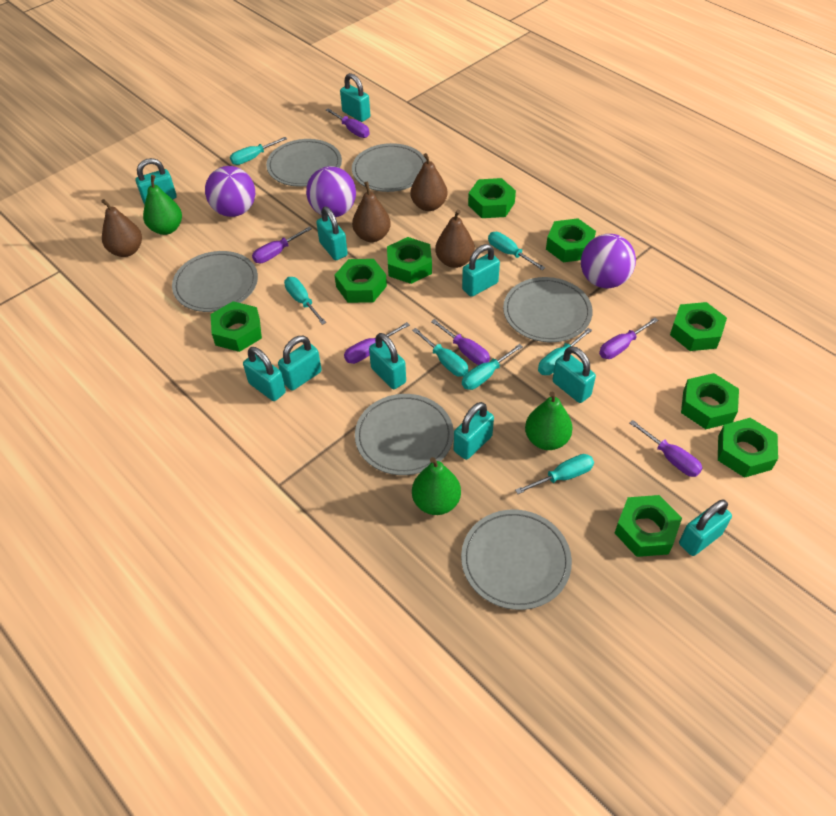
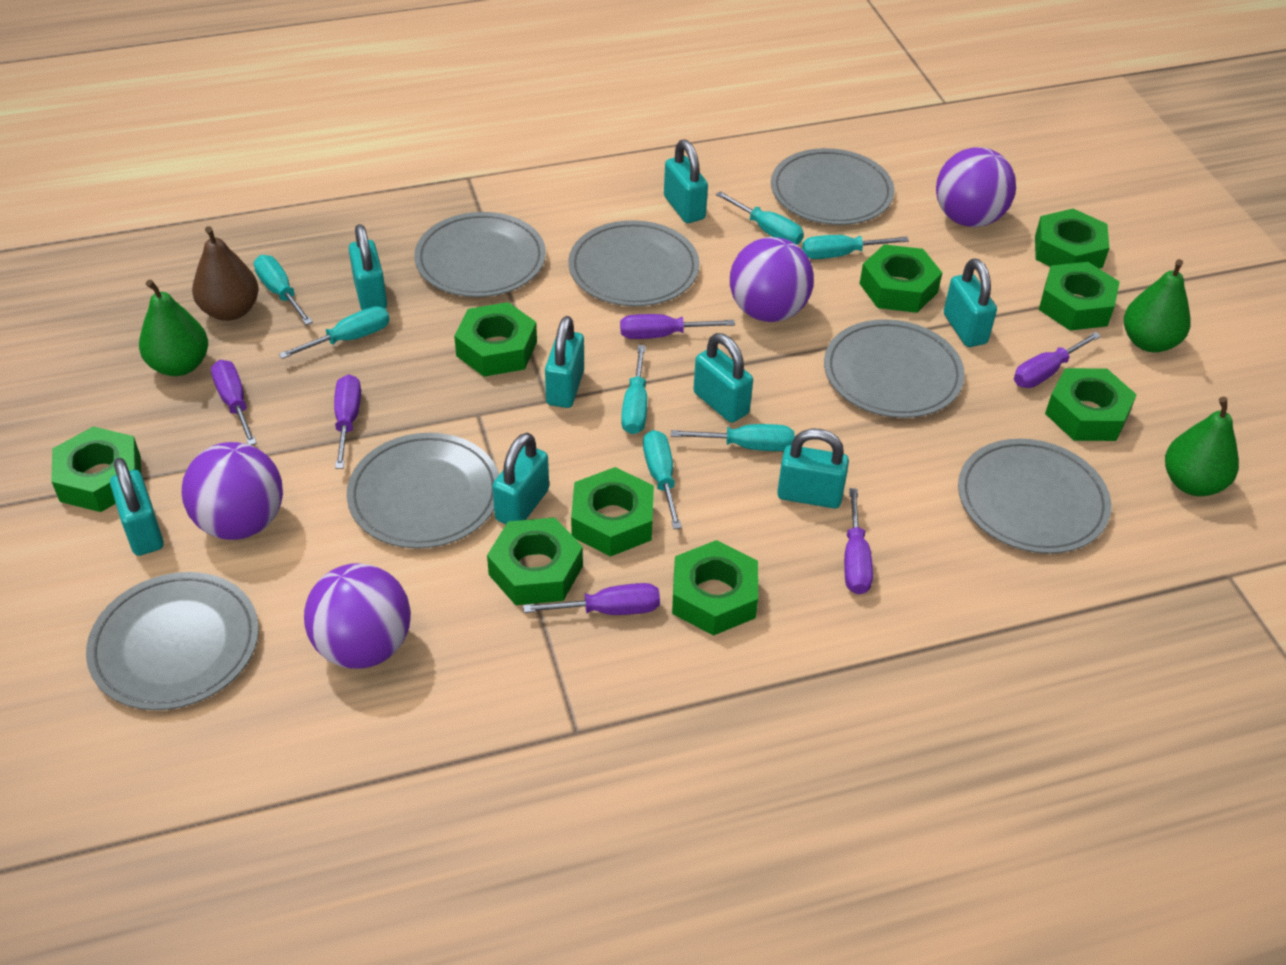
brown pear: 4 -> 1
grey plate: 6 -> 7
purple ball: 3 -> 4
turquoise padlock: 10 -> 8

